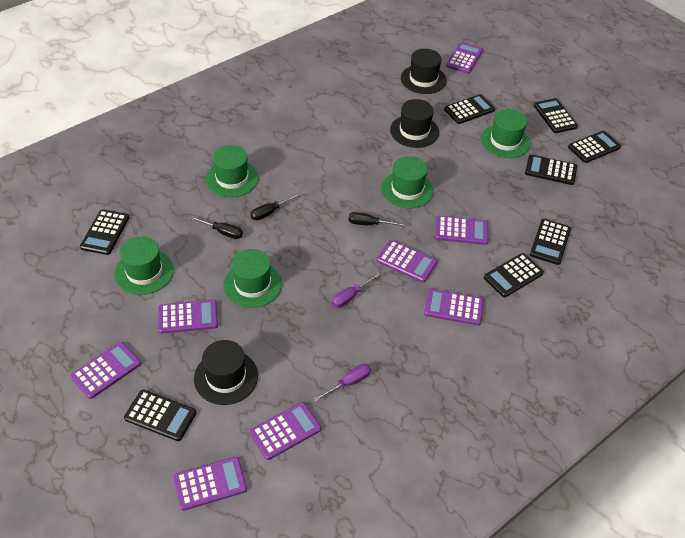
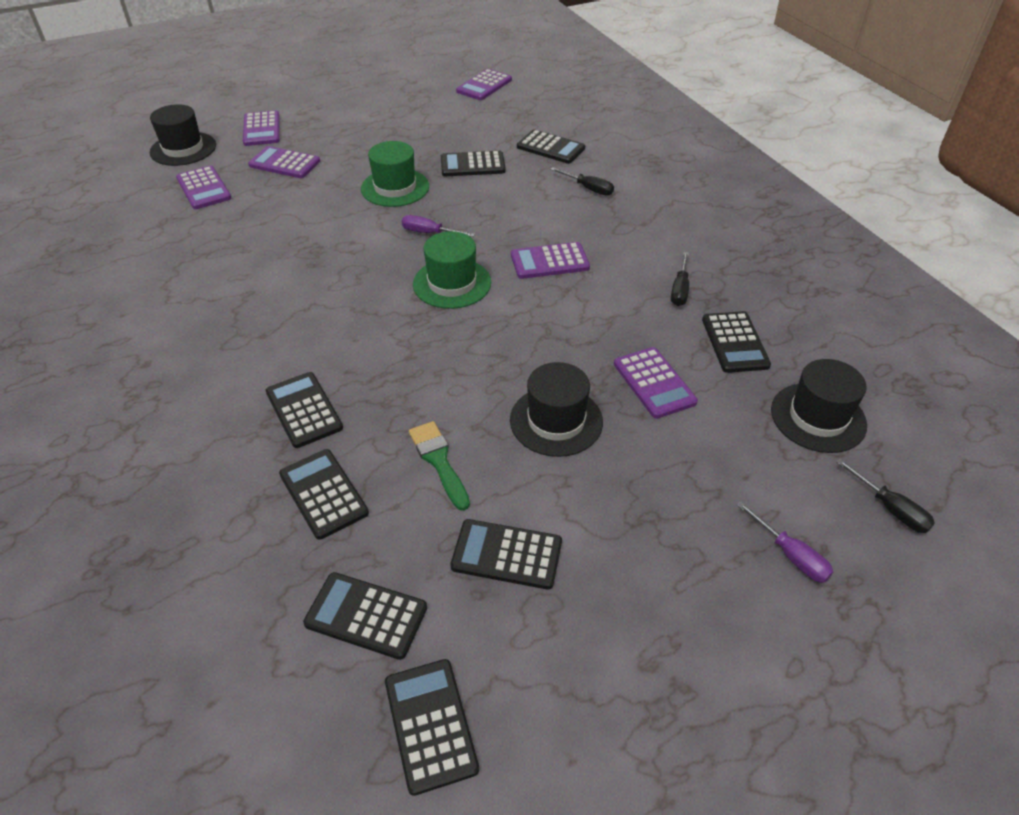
green brush: 0 -> 1
green hat: 5 -> 2
purple calculator: 8 -> 6

